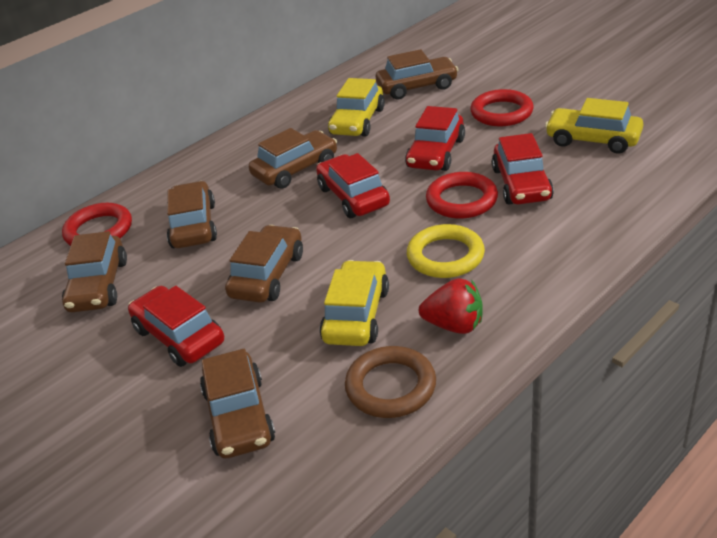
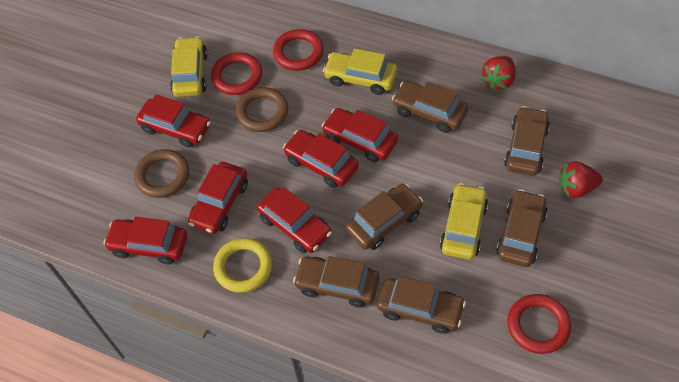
brown ring: 1 -> 2
red car: 4 -> 6
red strawberry: 1 -> 2

